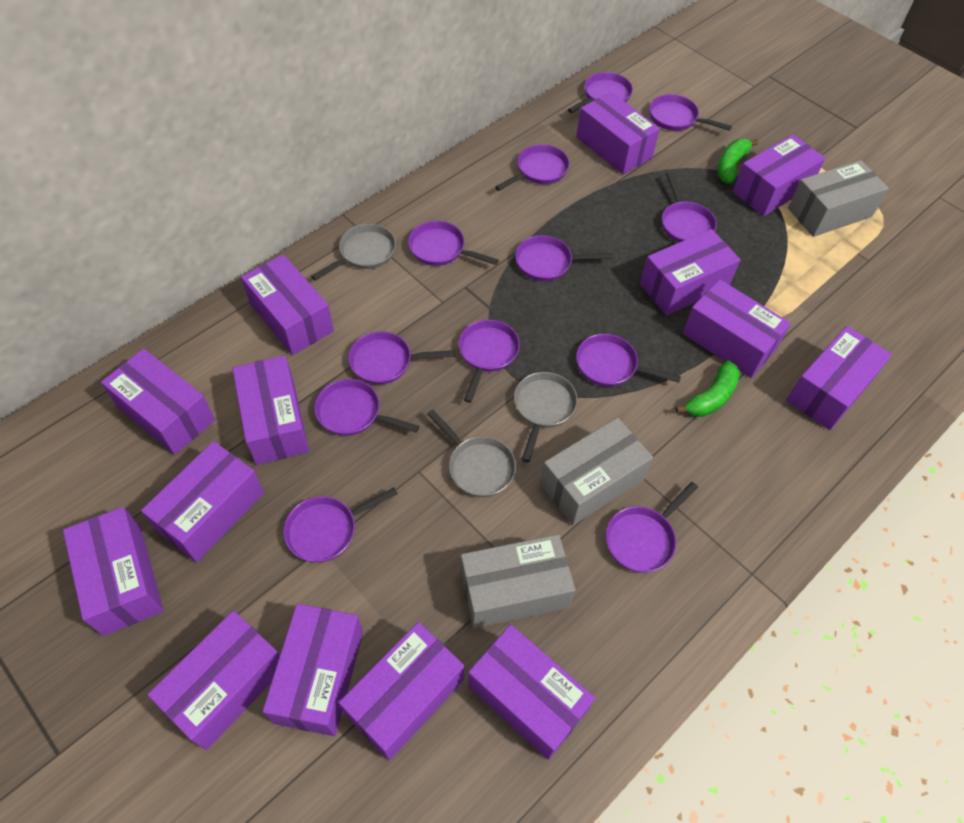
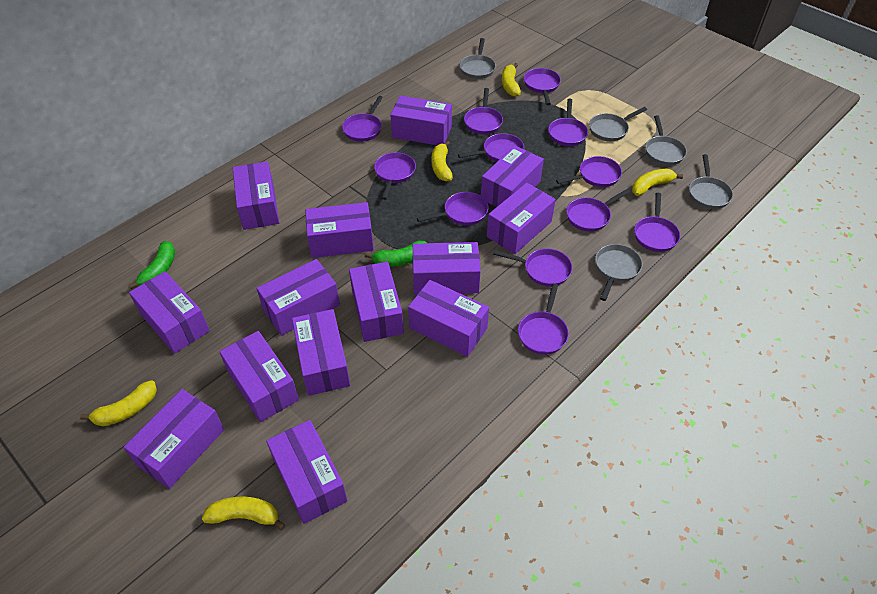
grey box: 3 -> 0
grey pan: 3 -> 5
yellow banana: 0 -> 5

